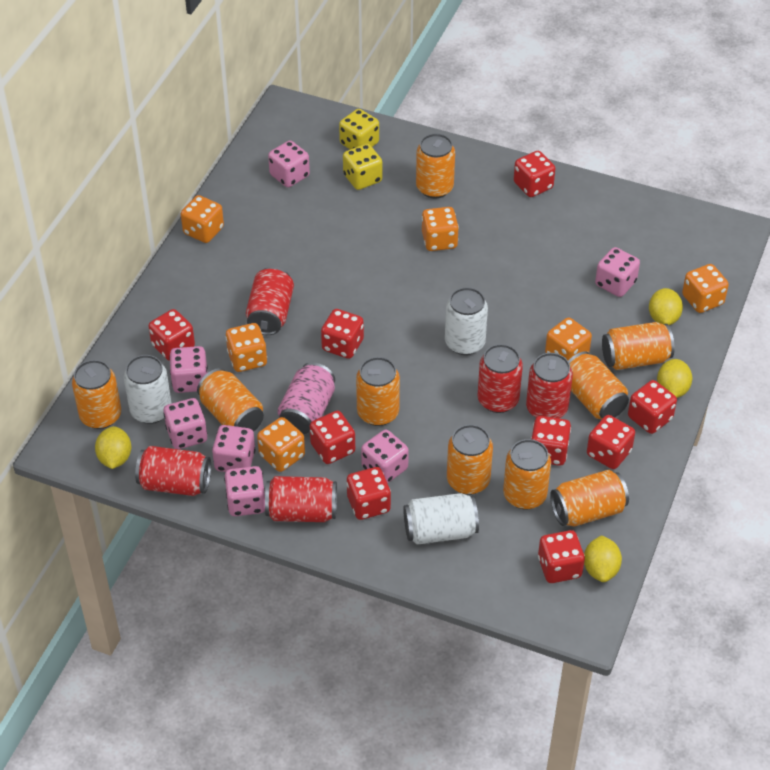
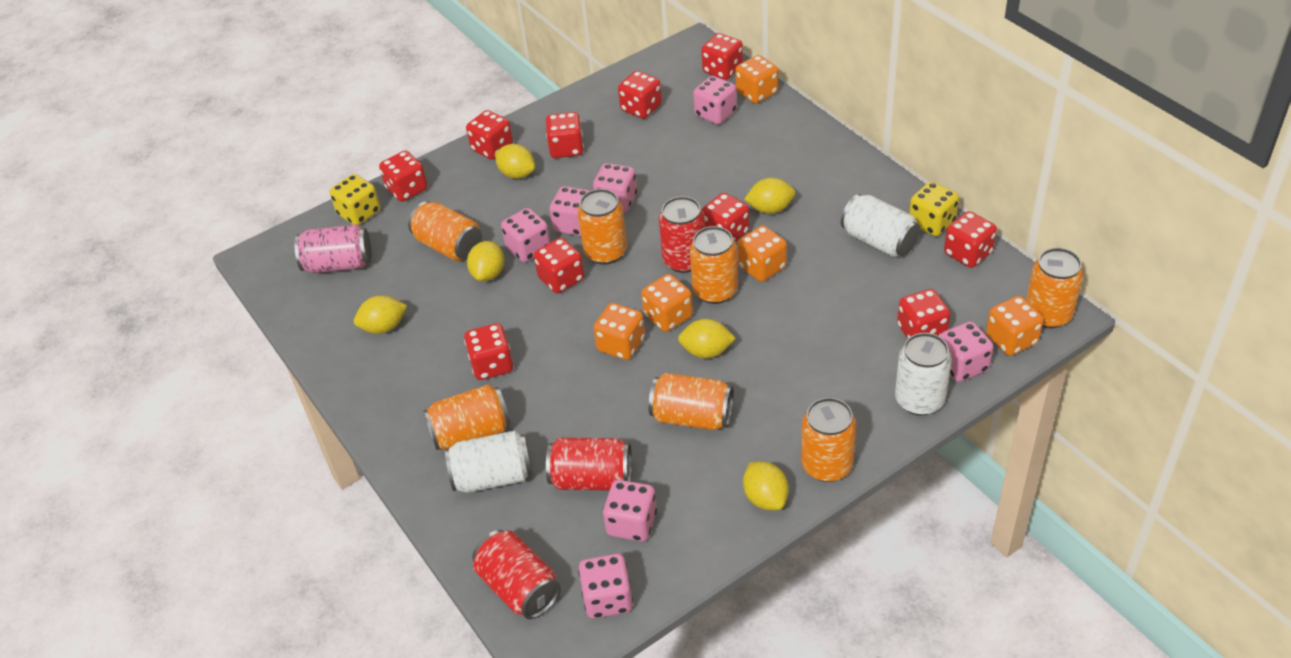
orange can: 9 -> 7
orange dice: 6 -> 5
red can: 5 -> 3
red dice: 9 -> 10
yellow lemon: 4 -> 6

